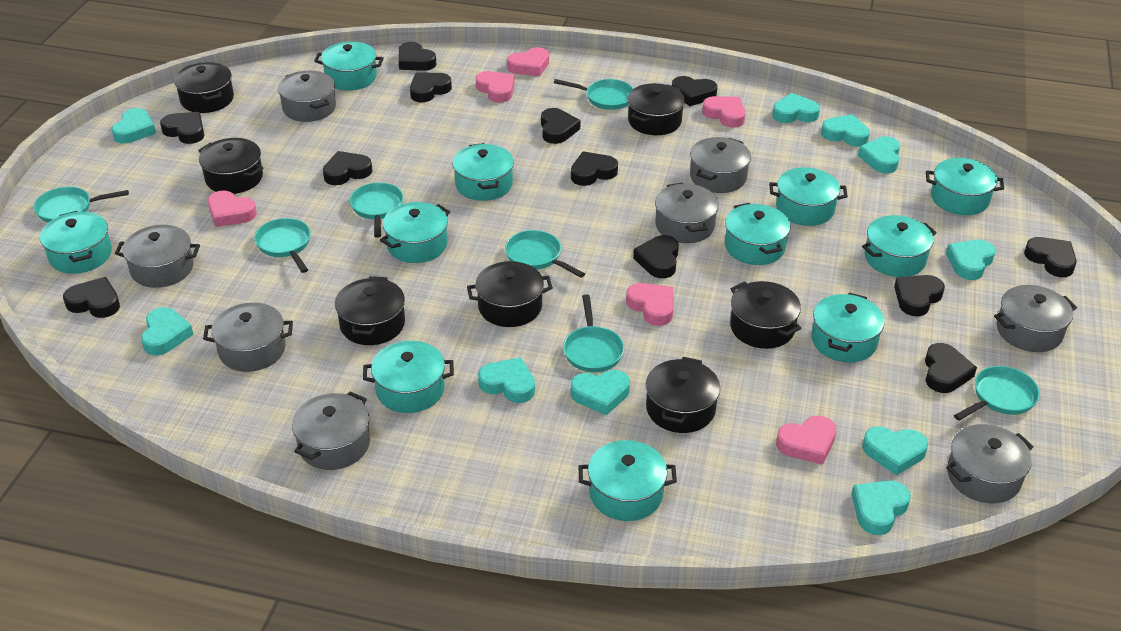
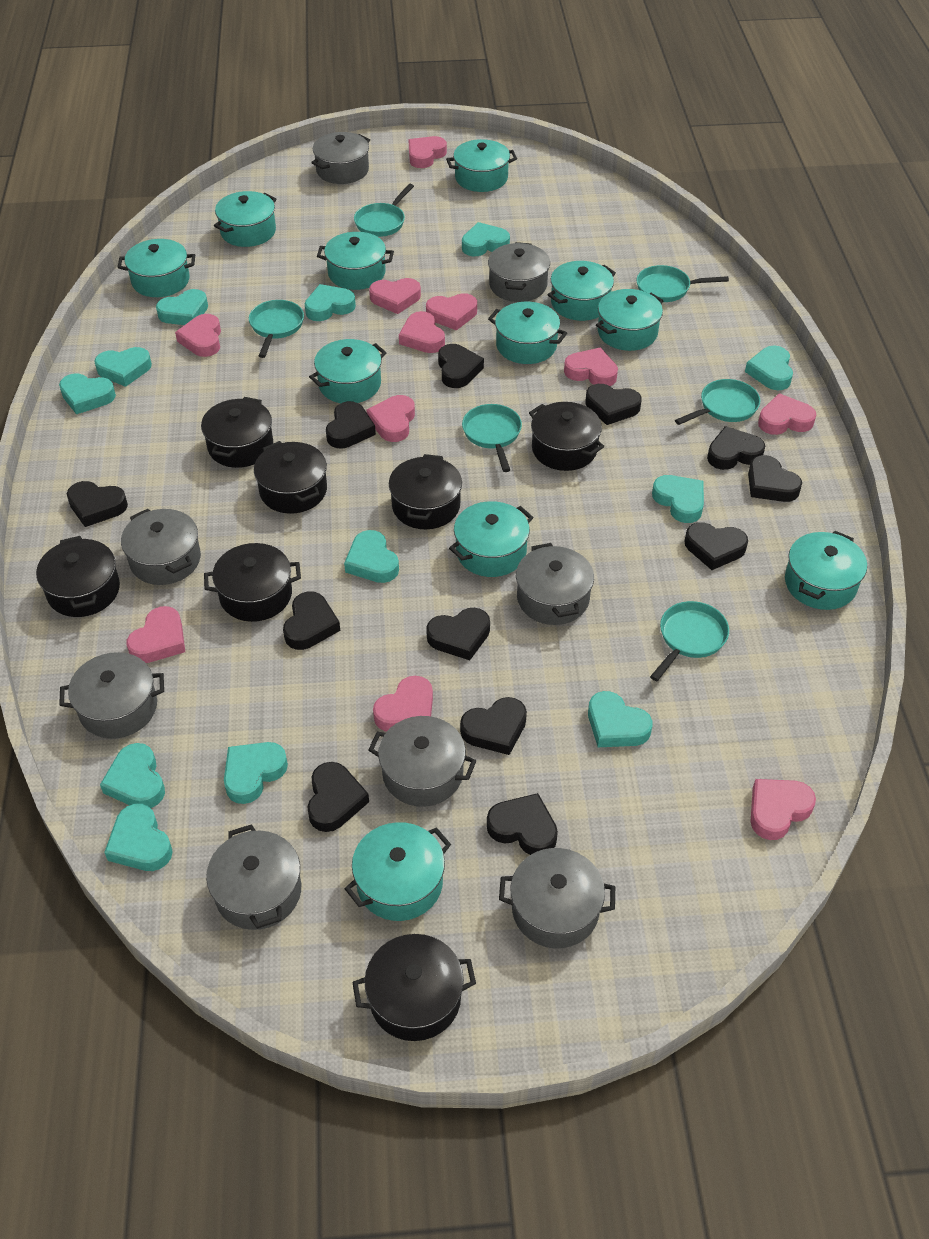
pink heart: 6 -> 11
turquoise heart: 10 -> 12
turquoise pan: 7 -> 6

